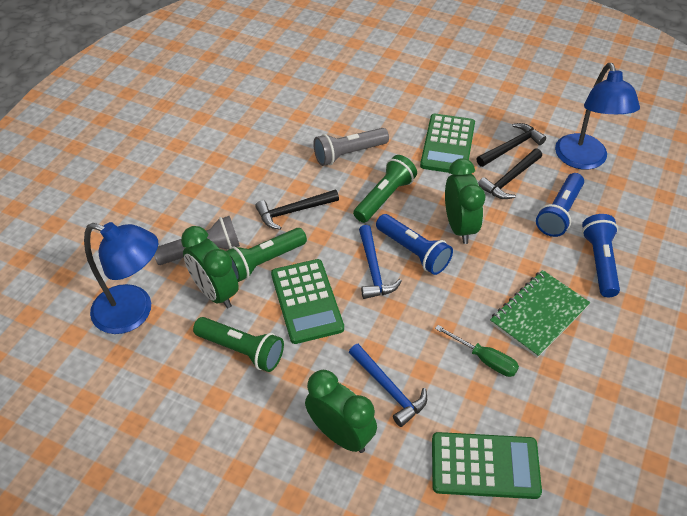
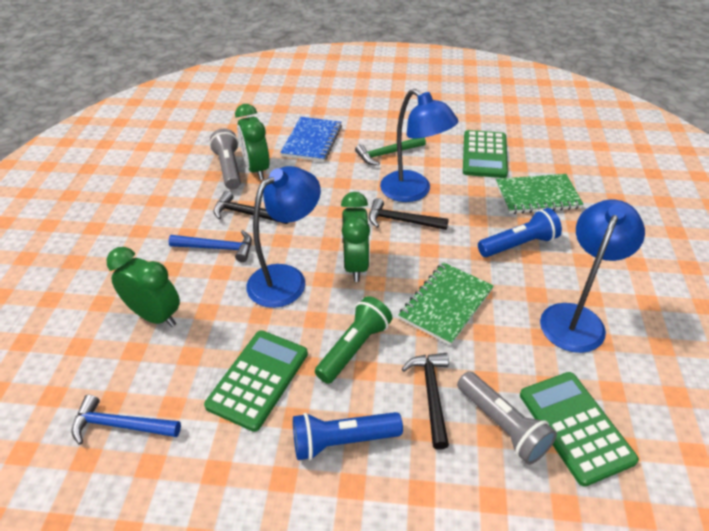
blue flashlight: 3 -> 2
blue lamp: 2 -> 3
blue notebook: 0 -> 1
green flashlight: 3 -> 1
green hammer: 0 -> 1
green notebook: 1 -> 2
green screwdriver: 1 -> 0

